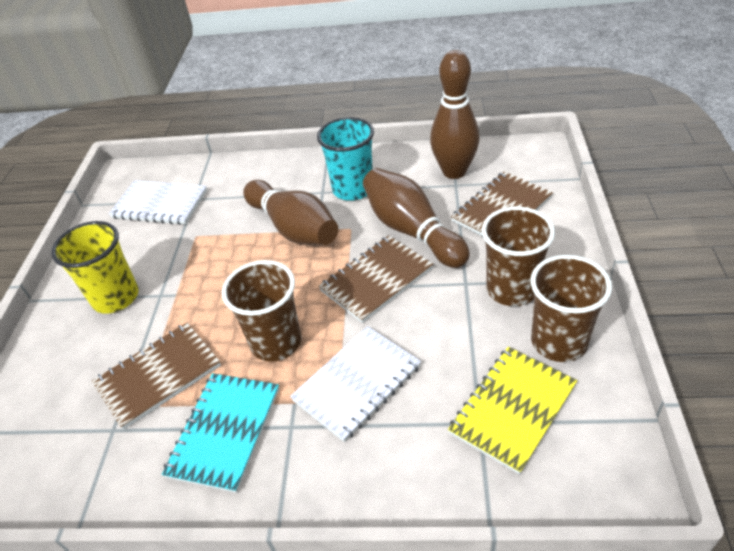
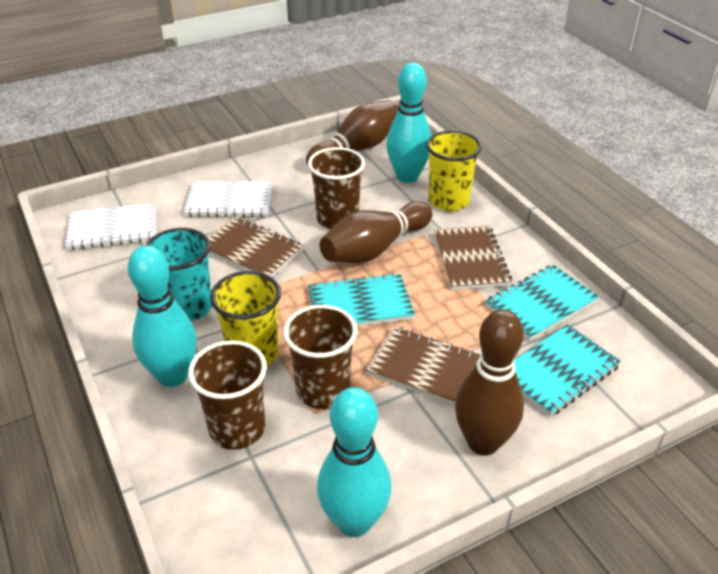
turquoise bowling pin: 0 -> 3
turquoise notebook: 1 -> 3
yellow cup: 1 -> 2
yellow notebook: 1 -> 0

